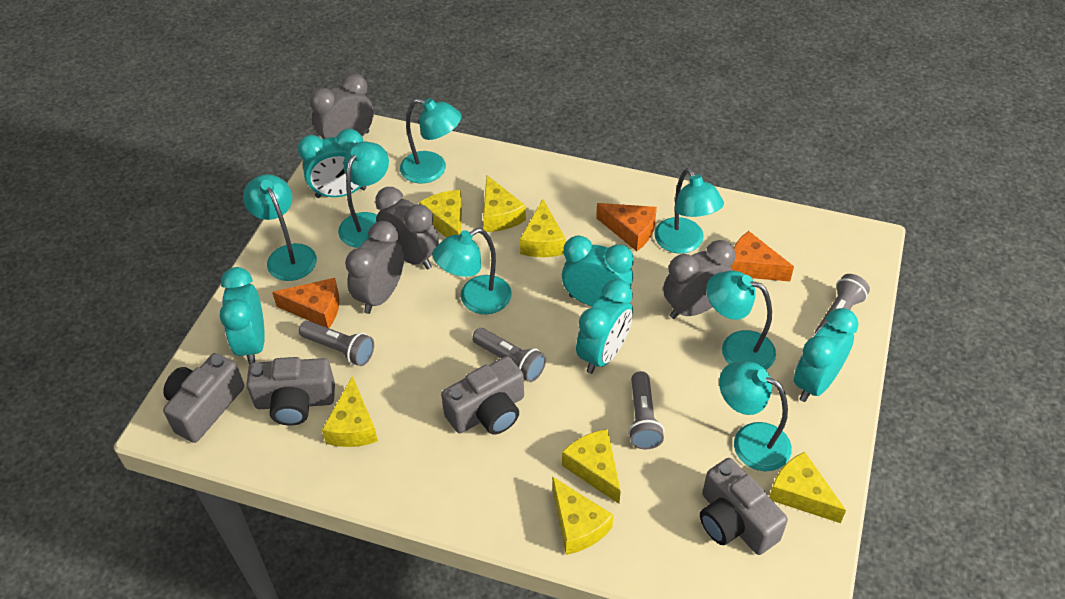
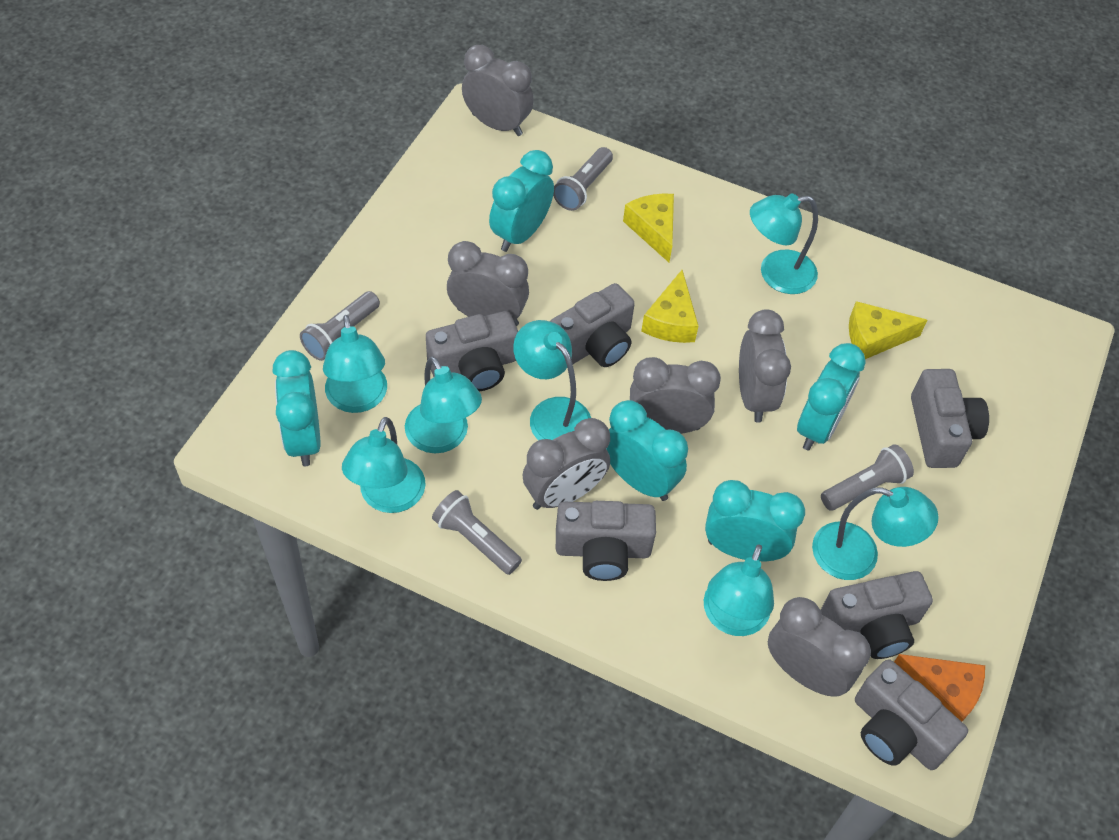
grey camera: 4 -> 6
grey clock: 4 -> 6
orange cheese: 3 -> 1
yellow cheese: 7 -> 3

